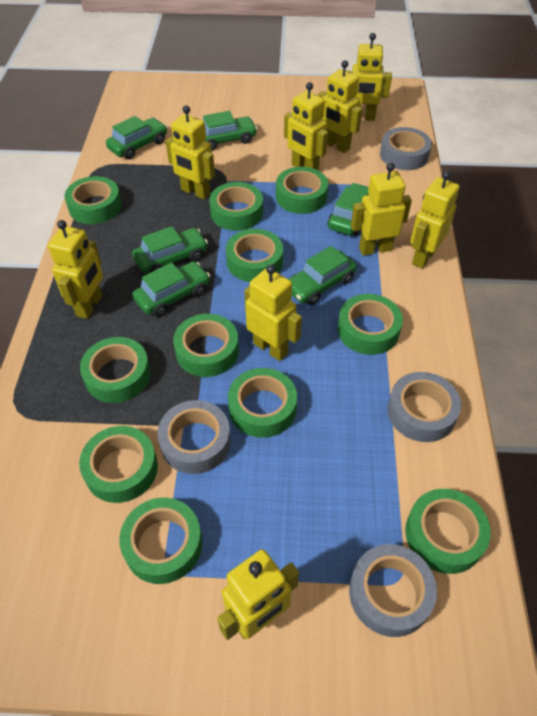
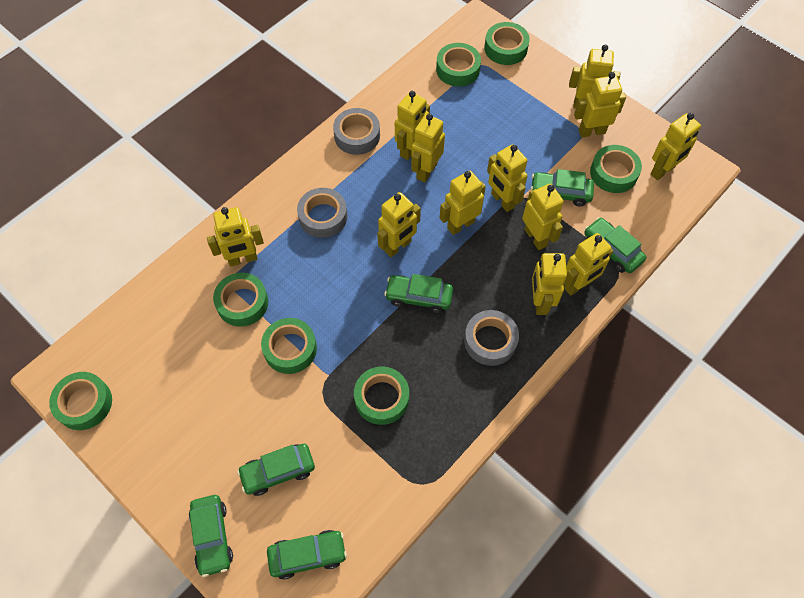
green tape: 11 -> 7
grey tape: 4 -> 3
yellow robot: 9 -> 12

